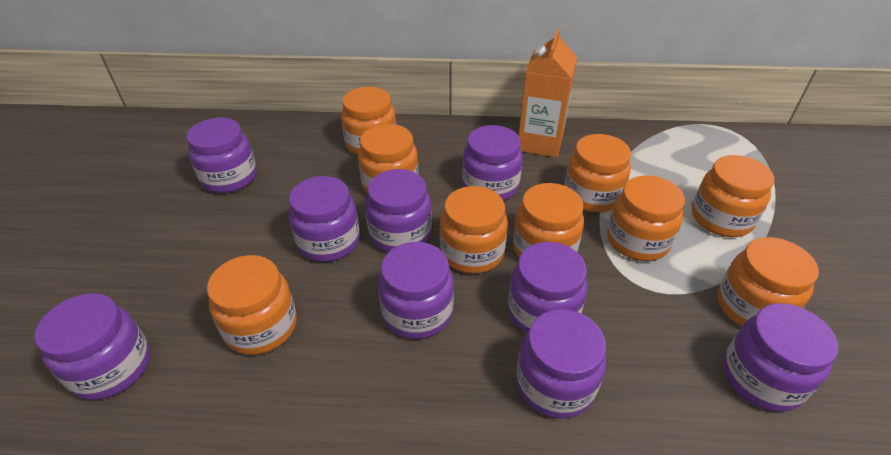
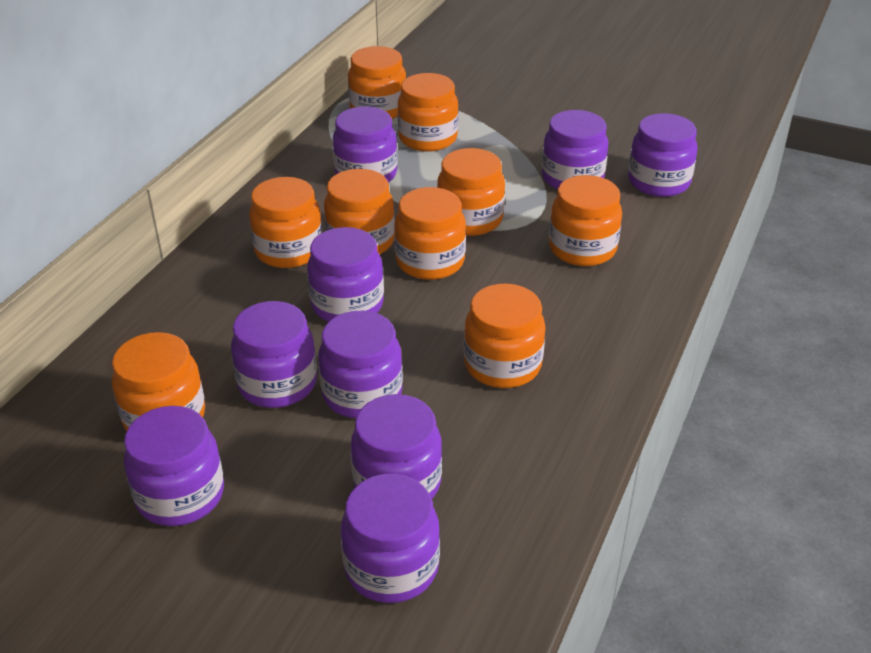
orange carton: 1 -> 0

